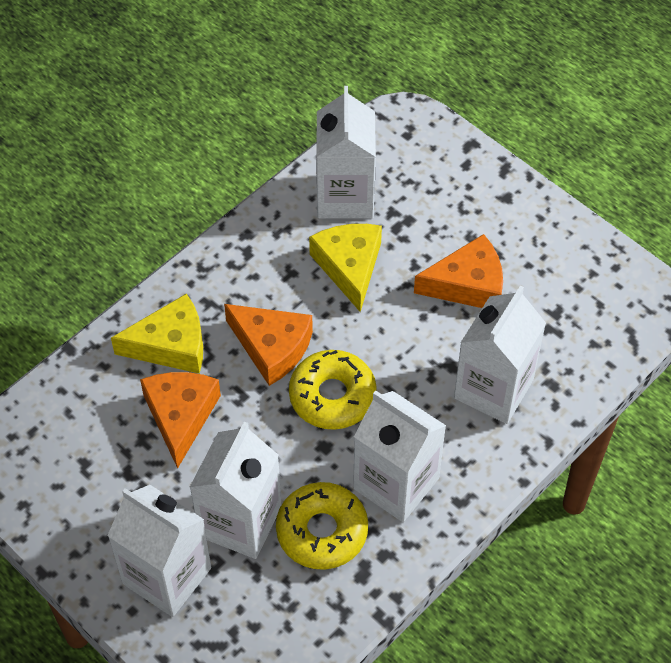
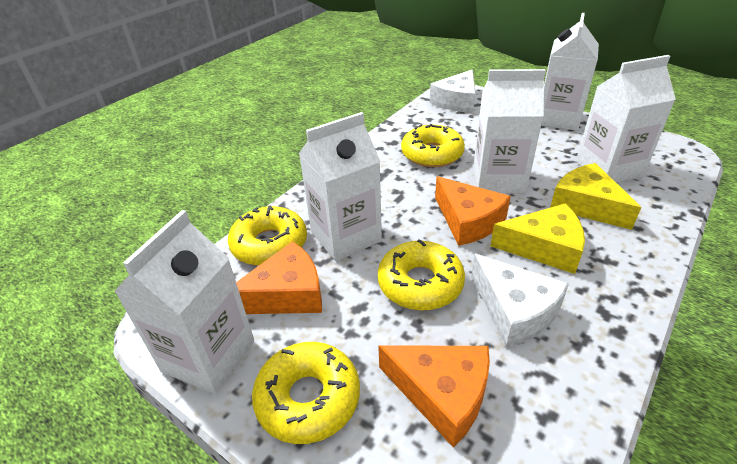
white cheese: 0 -> 2
yellow donut: 2 -> 4

